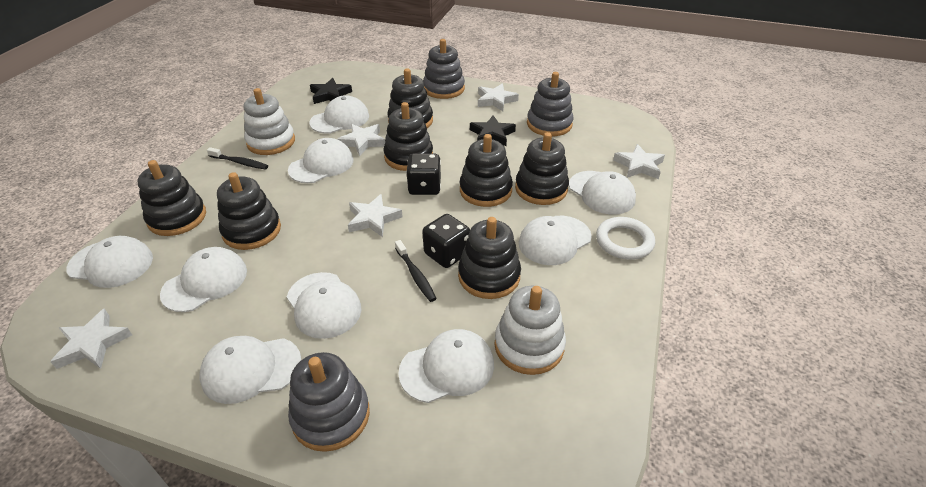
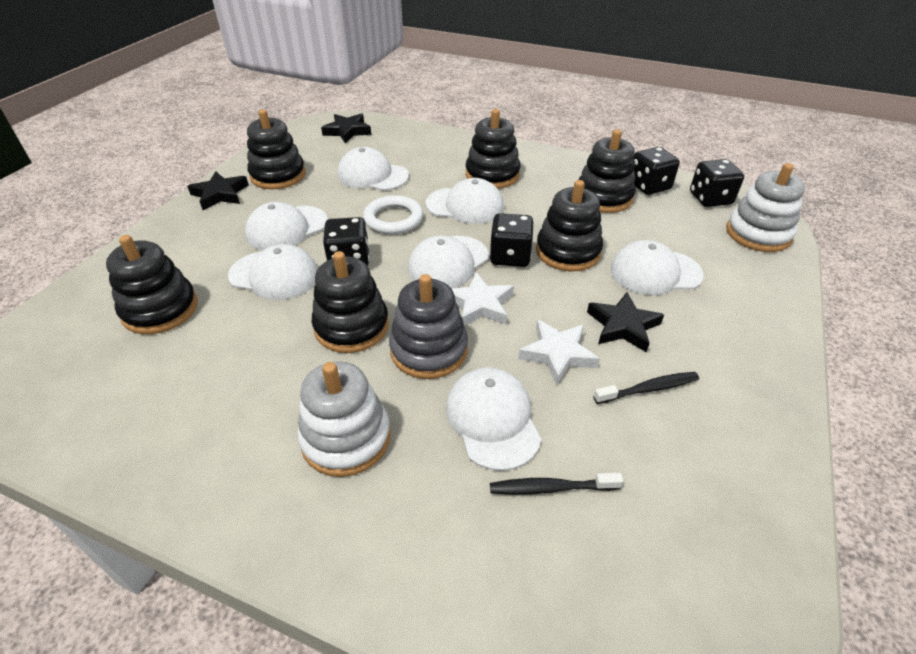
black dice: 2 -> 4
black stacking toy: 7 -> 6
black star: 2 -> 3
grey stacking toy: 3 -> 1
white cap: 9 -> 7
white star: 5 -> 2

